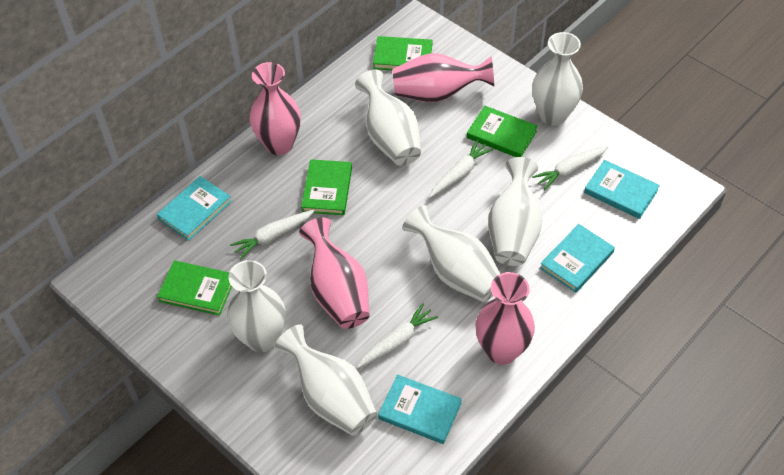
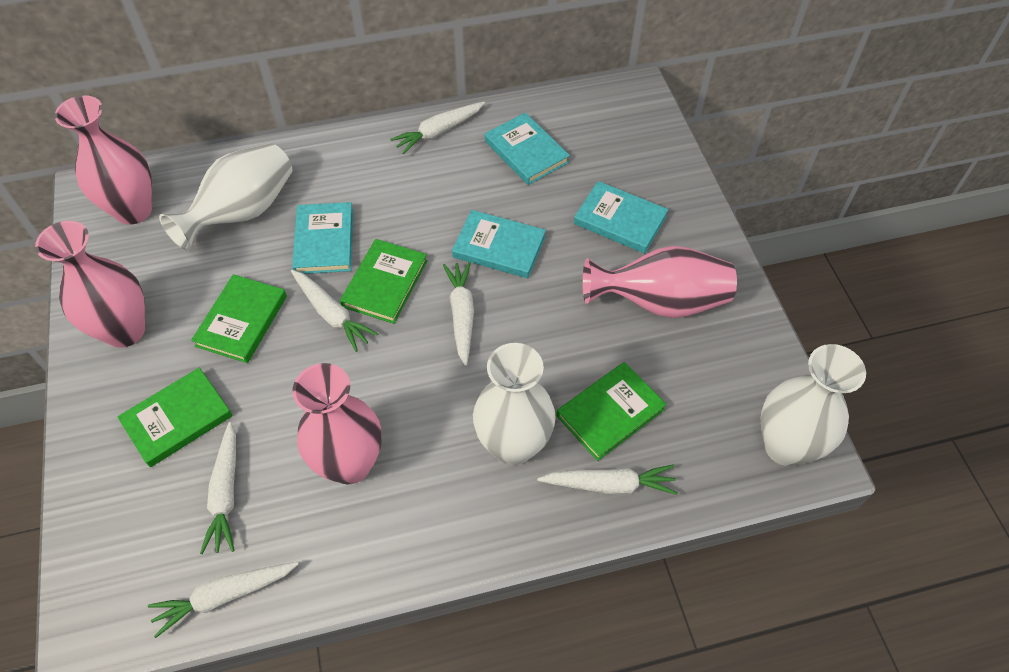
white carrot: 4 -> 6
white vase: 6 -> 3

